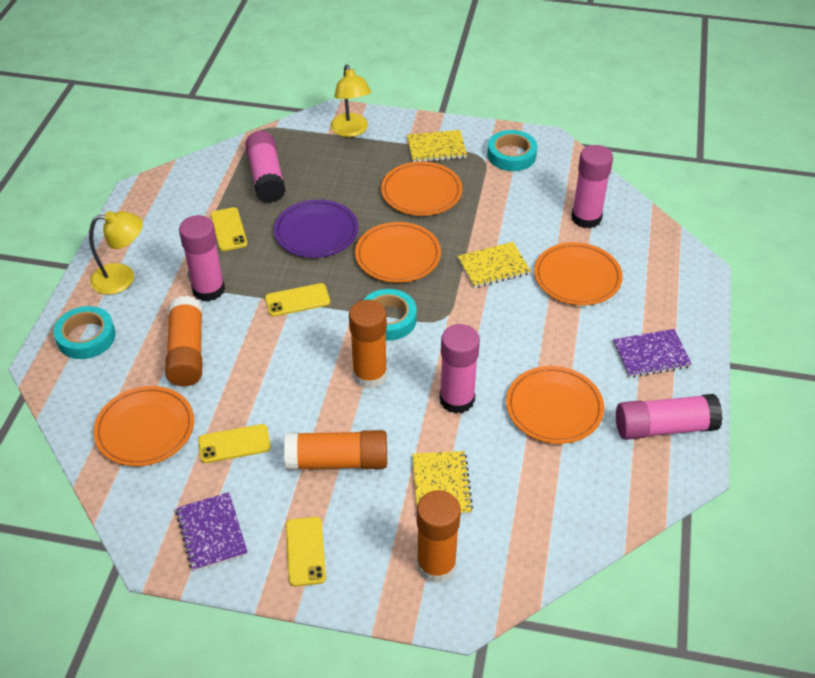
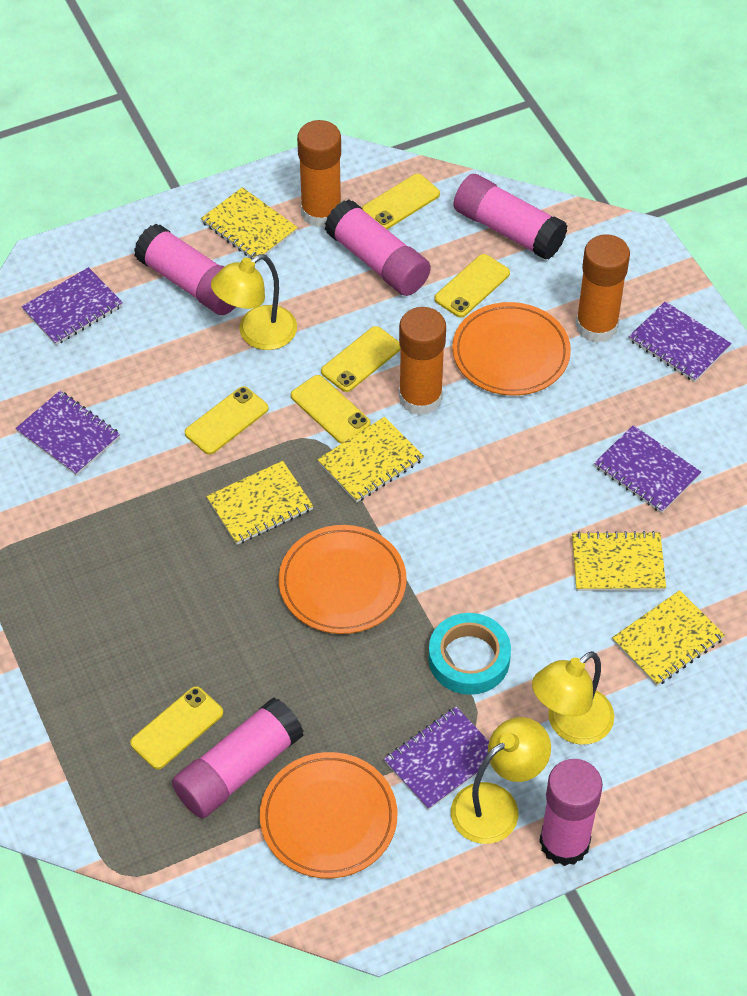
orange glue stick: 4 -> 3
orange plate: 5 -> 3
purple notebook: 2 -> 5
purple plate: 1 -> 0
turquoise tape: 3 -> 1
yellow lamp: 2 -> 3
yellow notebook: 3 -> 5
yellow phone: 4 -> 6

